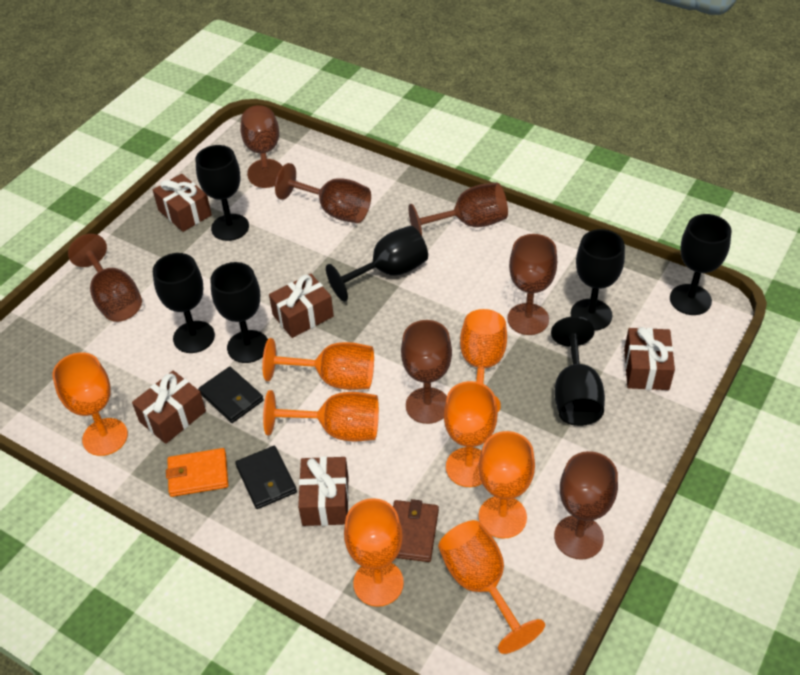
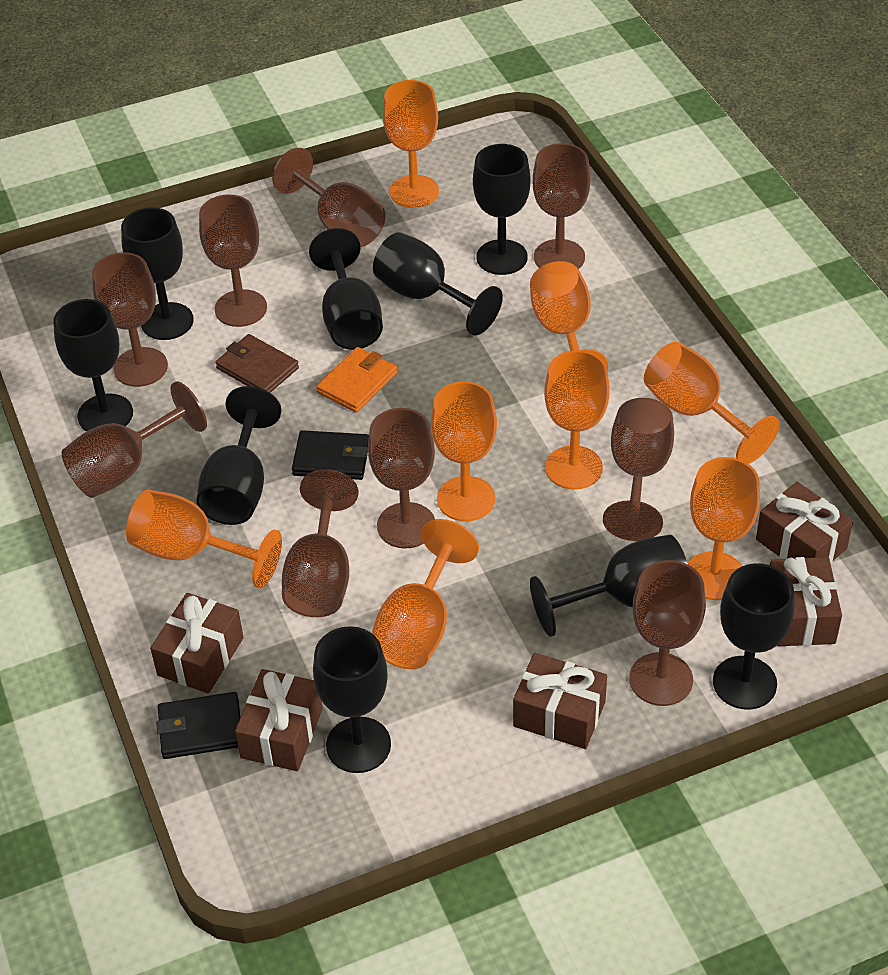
black goblet: 7 -> 9
brown goblet: 7 -> 9

